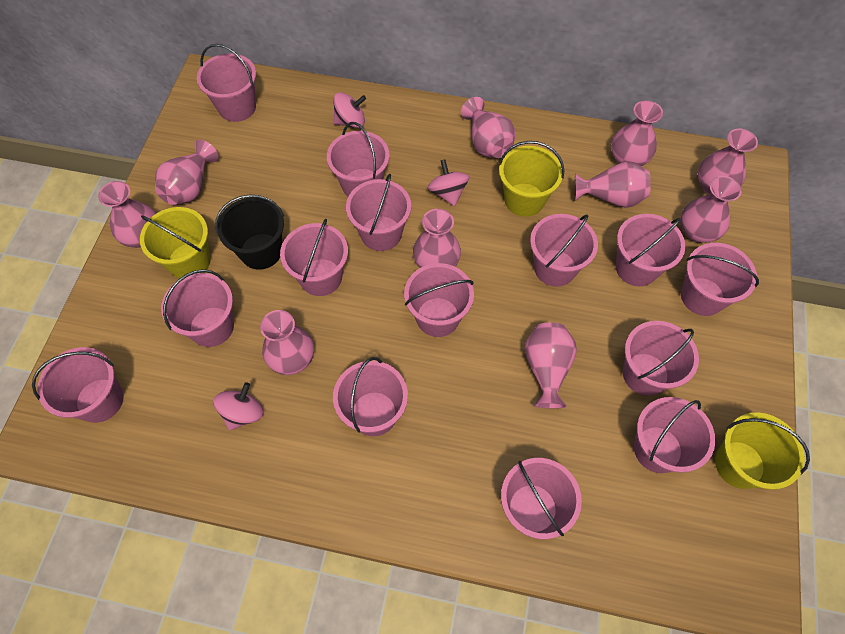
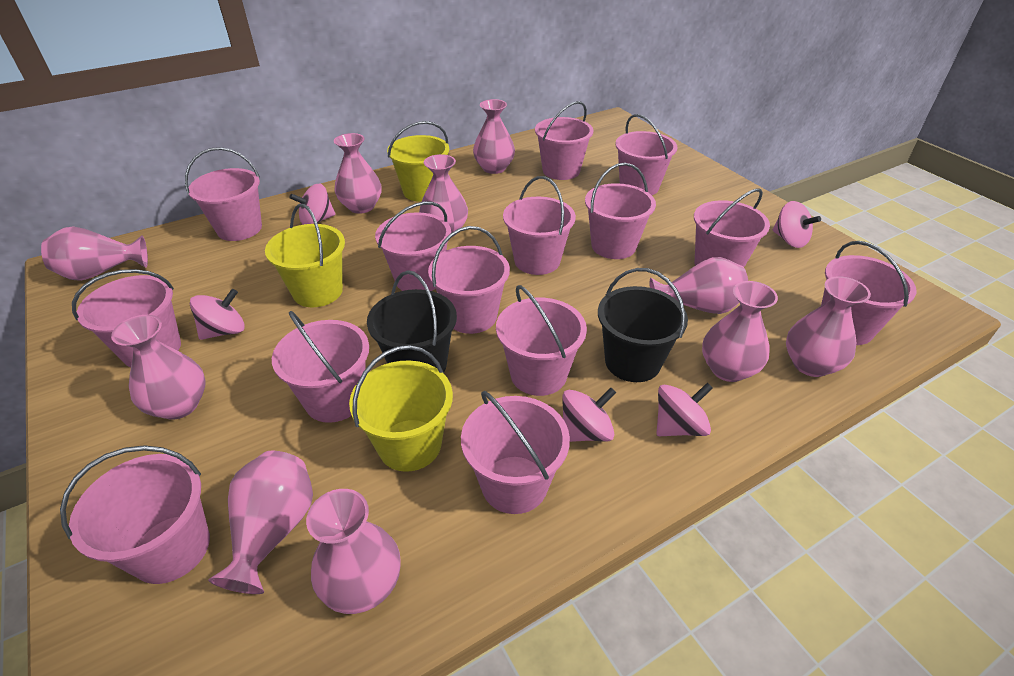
black bucket: 1 -> 2
pink spinning top: 3 -> 5

